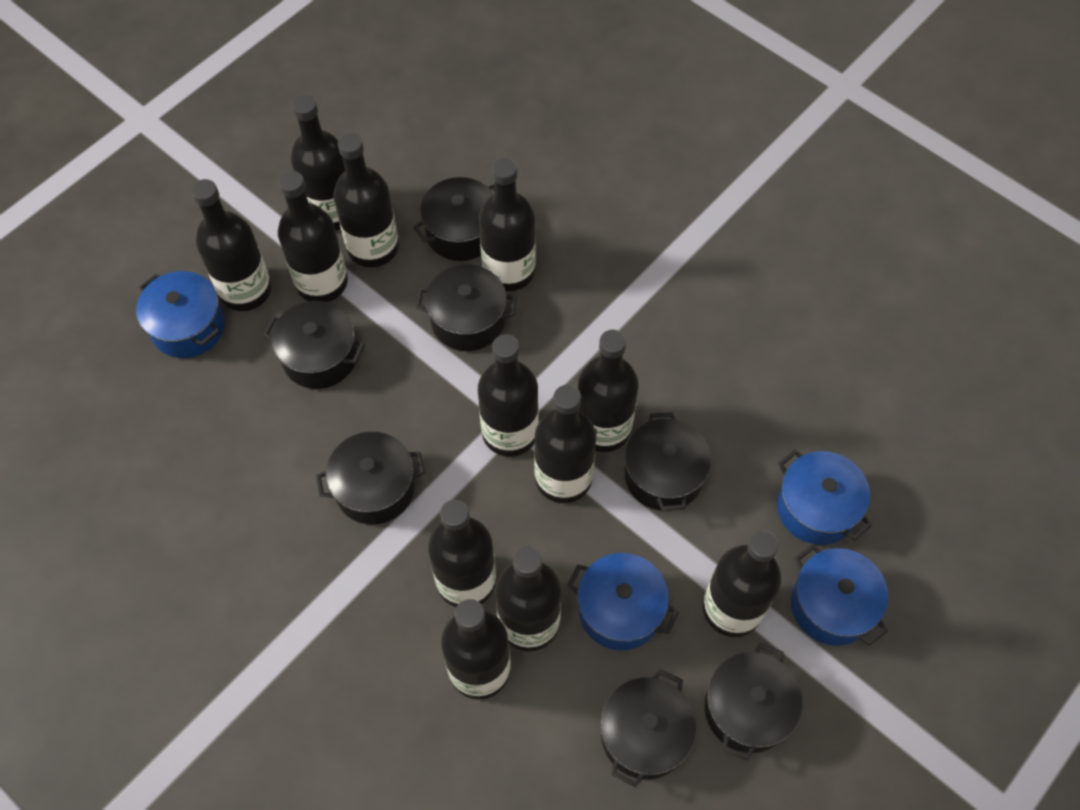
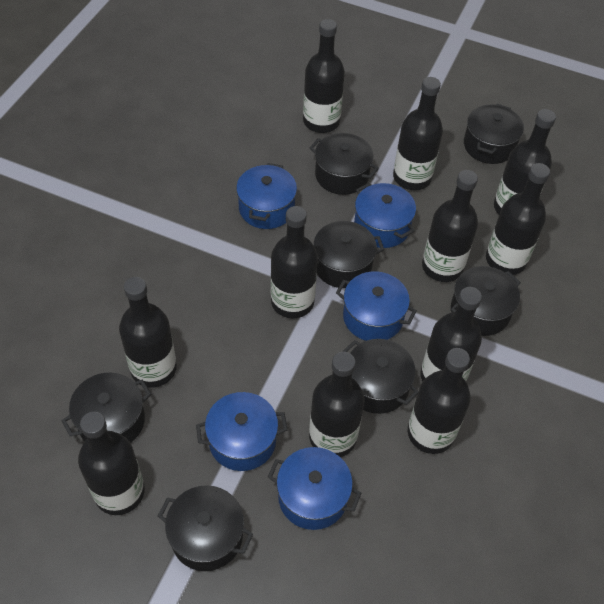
black bottle: 12 -> 11
blue pot: 4 -> 5

